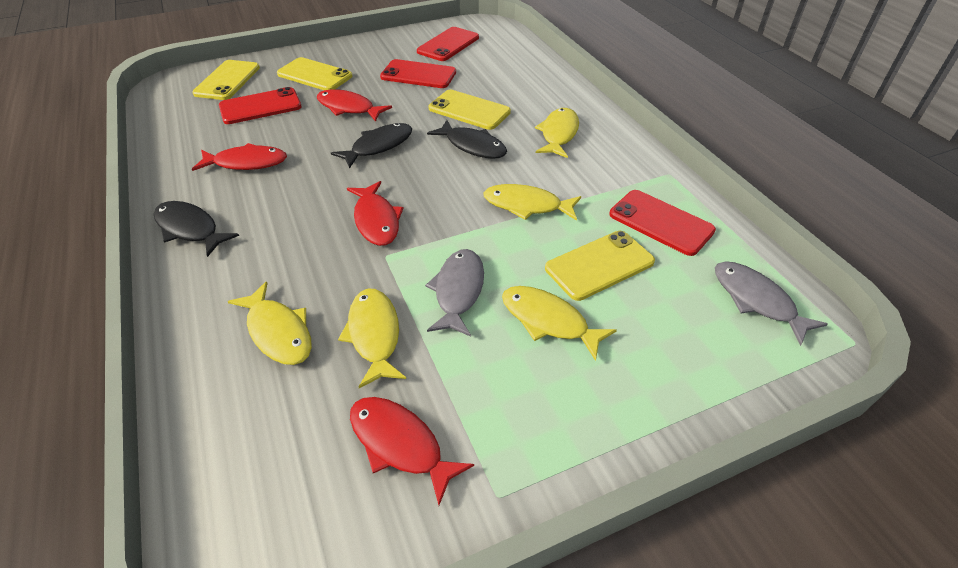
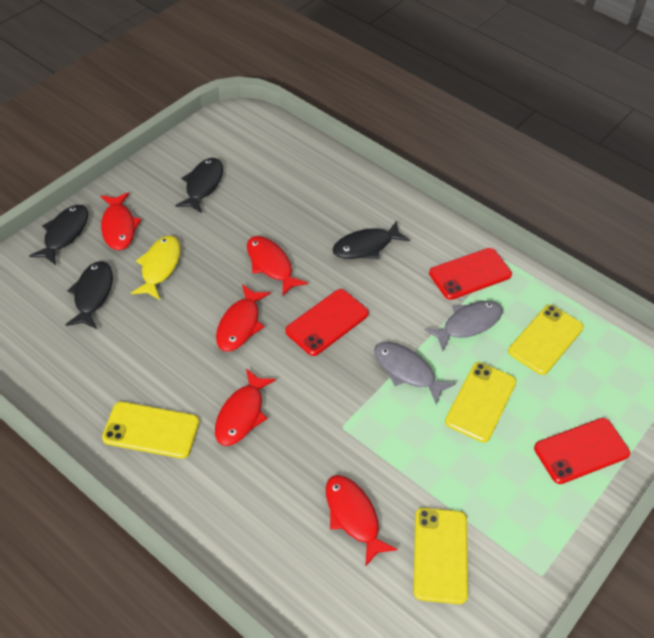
black fish: 3 -> 4
red fish: 4 -> 5
red phone: 4 -> 3
yellow fish: 5 -> 1

